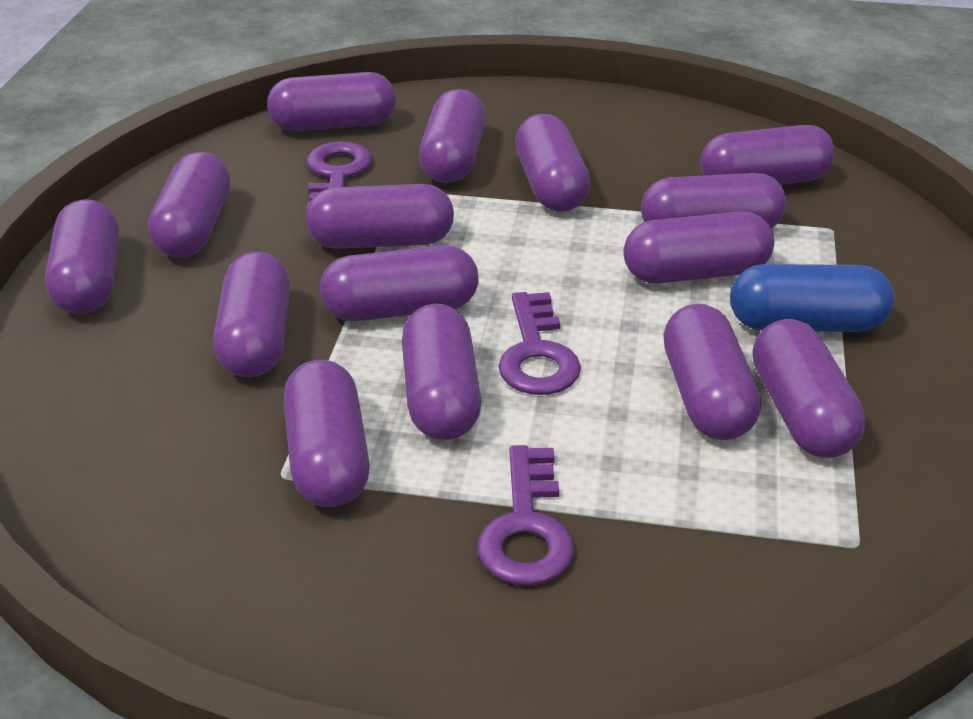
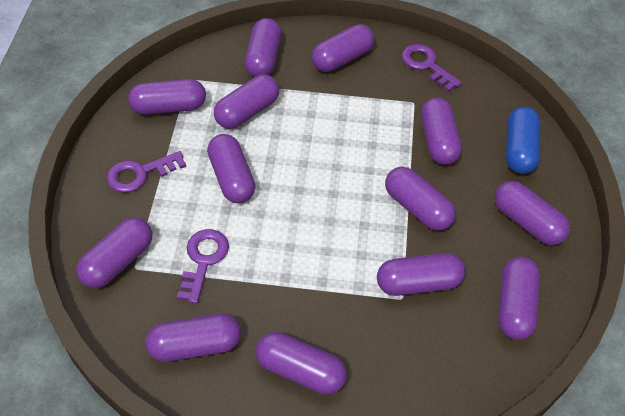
purple capsule: 15 -> 13

